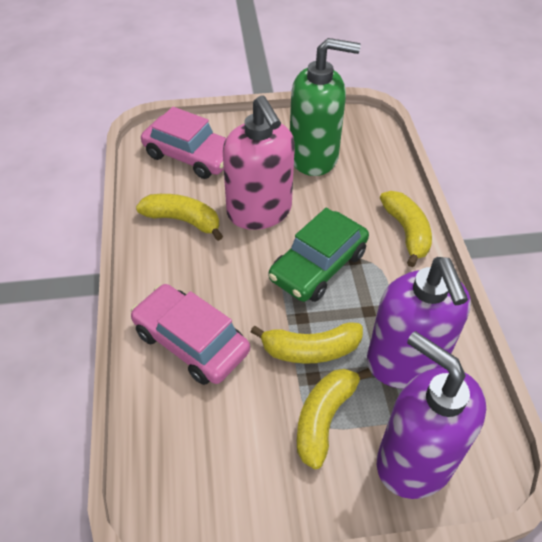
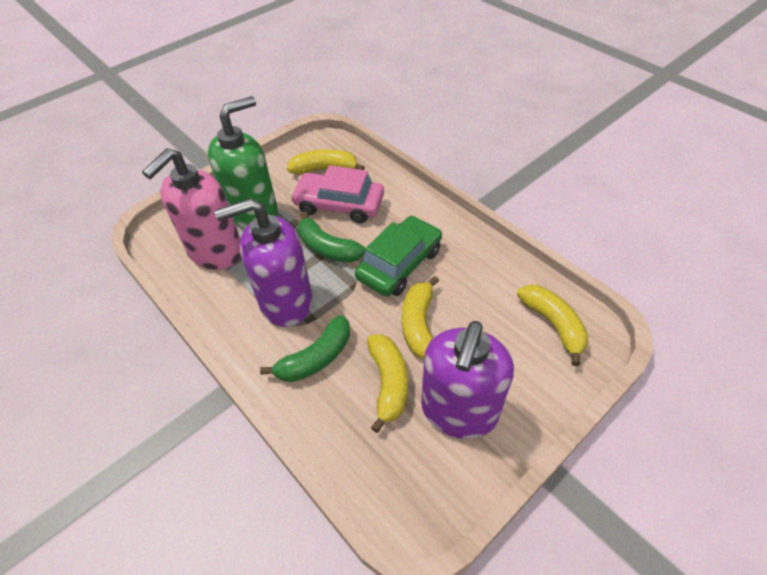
green banana: 0 -> 2
pink car: 2 -> 1

